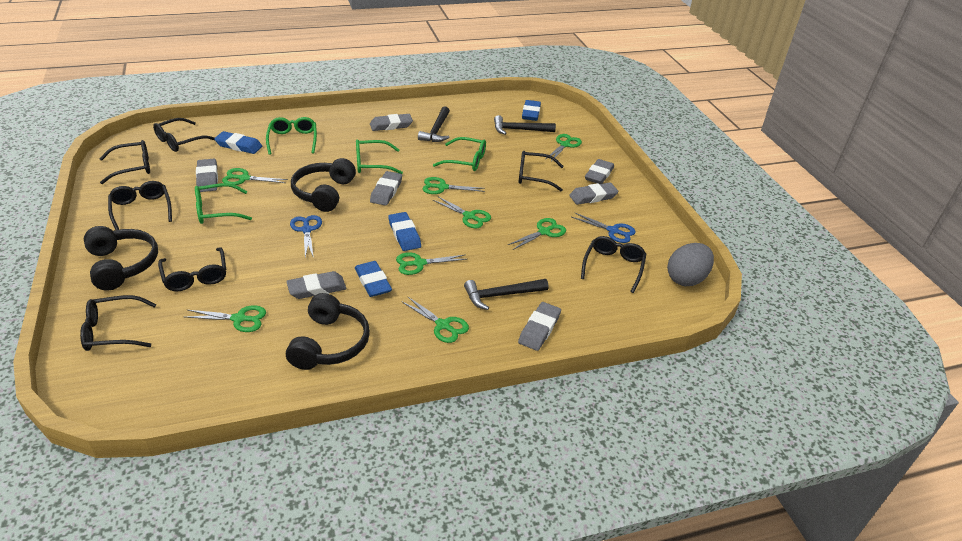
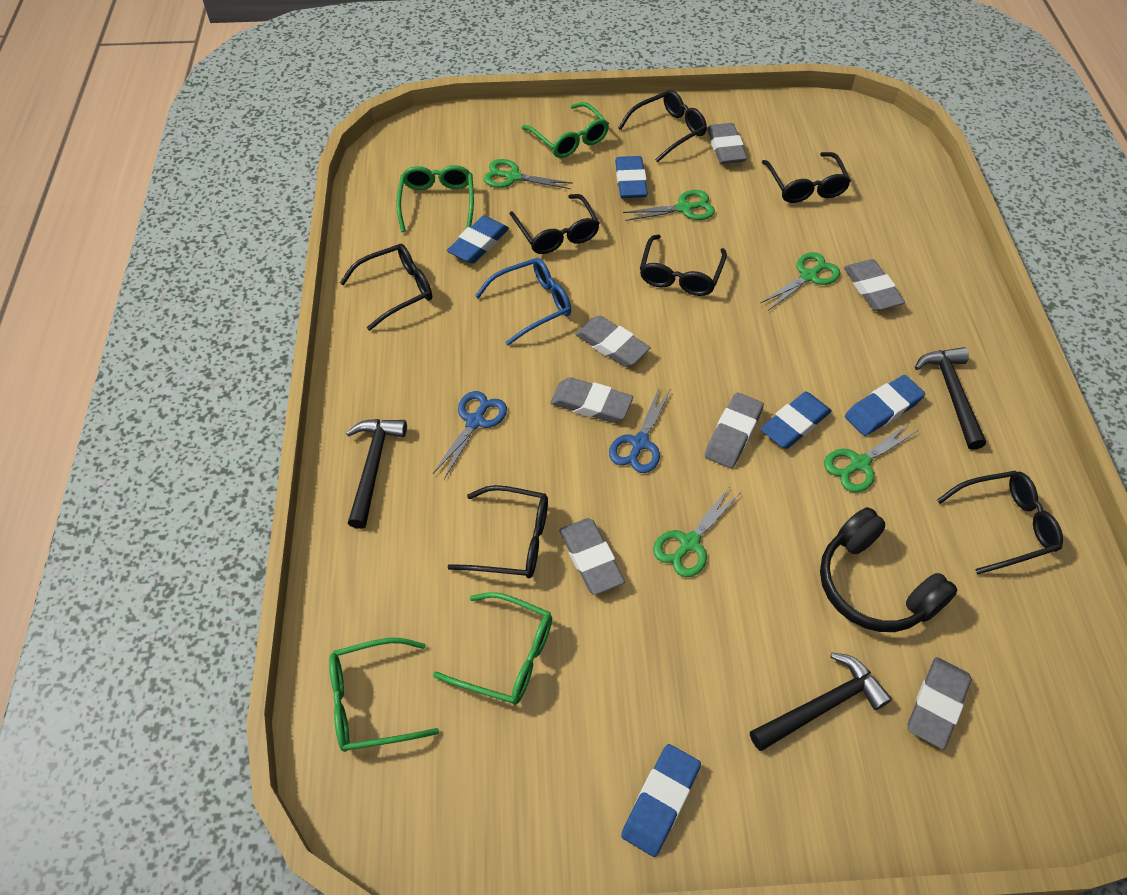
black headphones: 3 -> 1
blue eraser: 4 -> 5
blue glasses: 0 -> 1
green scissors: 8 -> 5
grey egg: 1 -> 0

